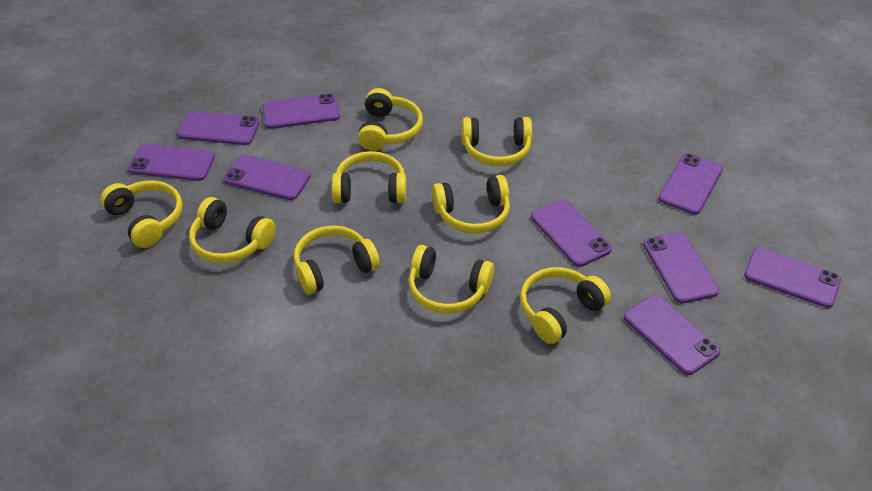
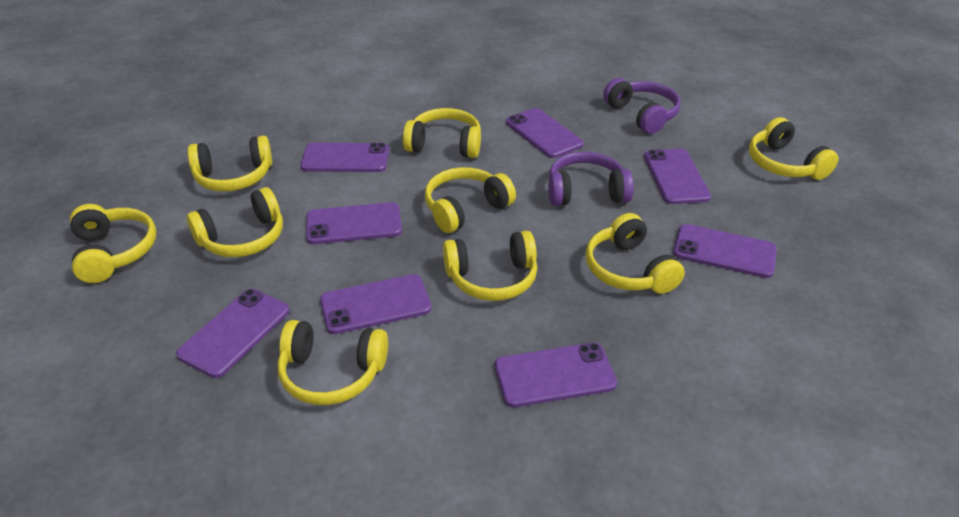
purple headphones: 0 -> 2
purple phone: 9 -> 8

